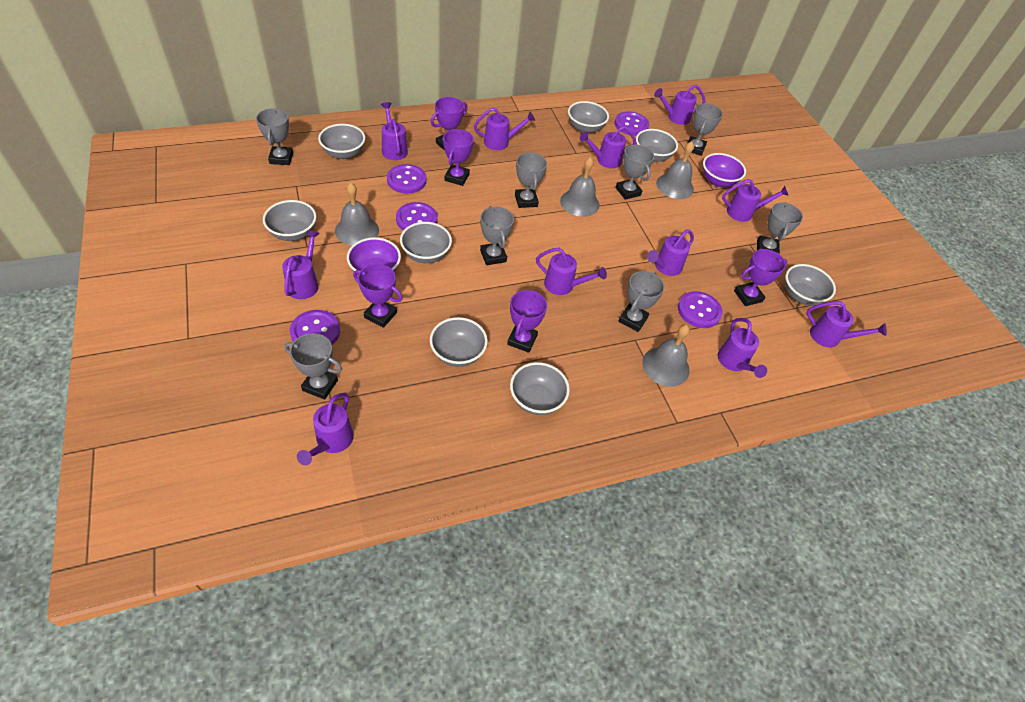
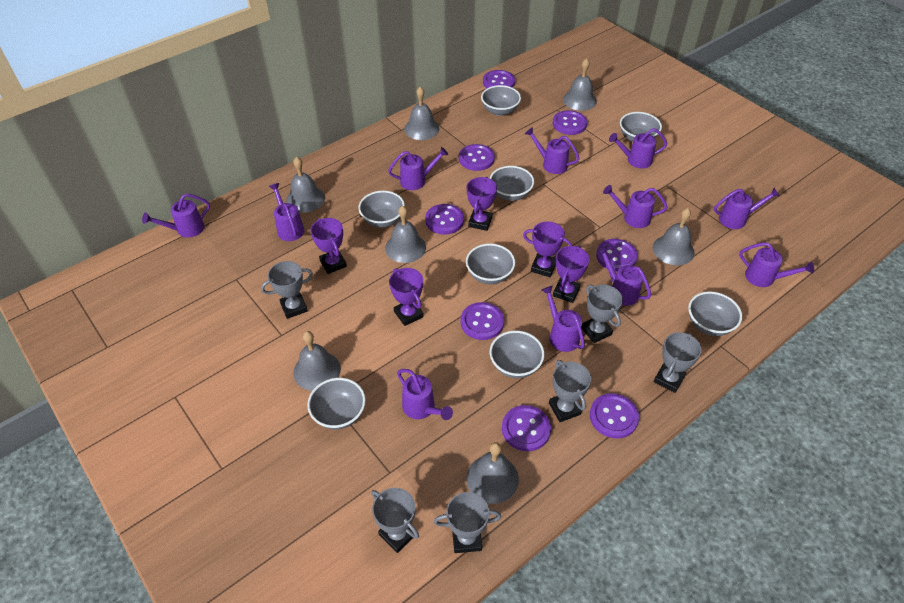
grey bell: 4 -> 7
grey trophy: 8 -> 6
purple bowl: 2 -> 0
purple button: 5 -> 8

